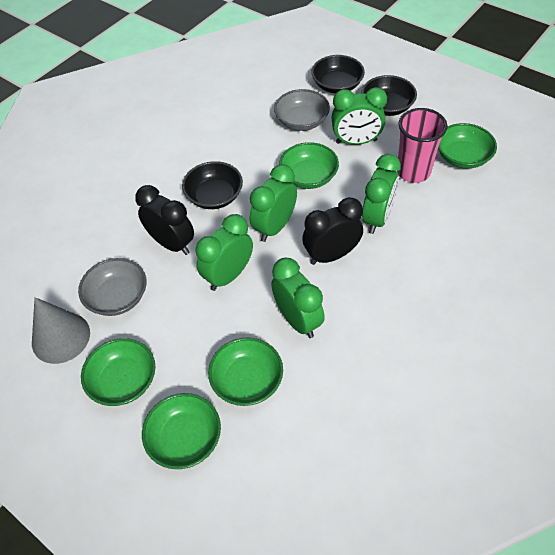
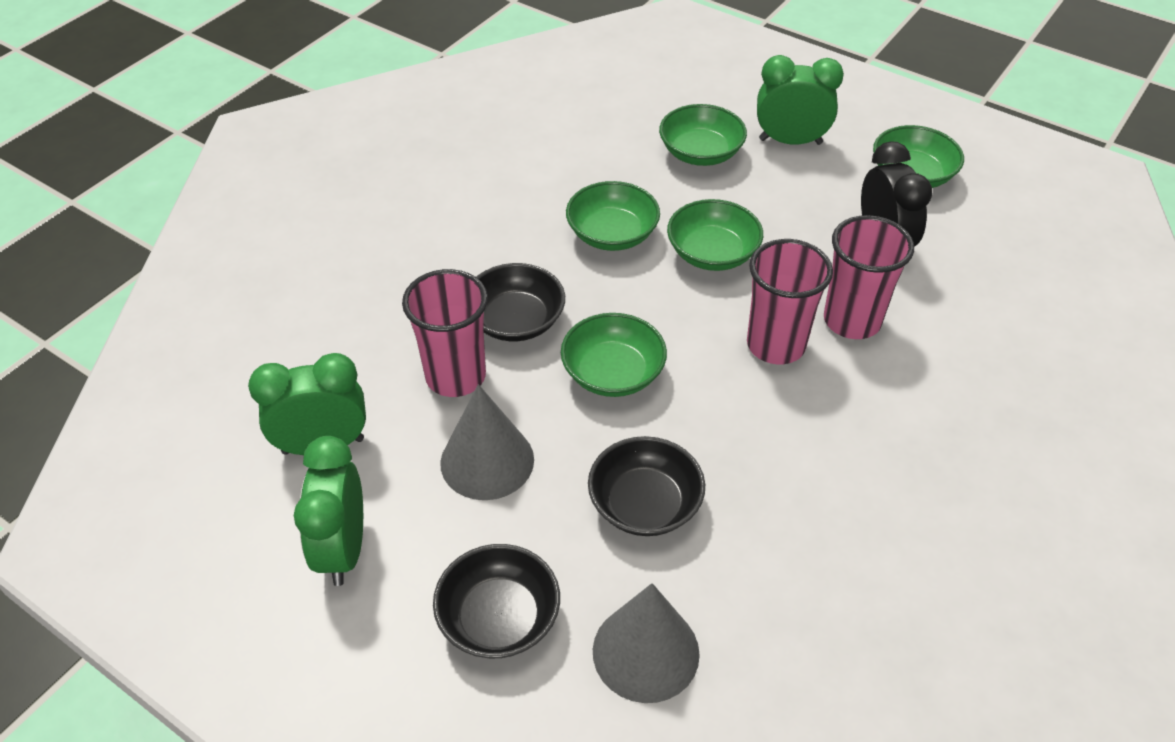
black clock: 2 -> 1
green clock: 5 -> 3
grey bowl: 2 -> 0
grey cone: 1 -> 2
pink cup: 1 -> 3

